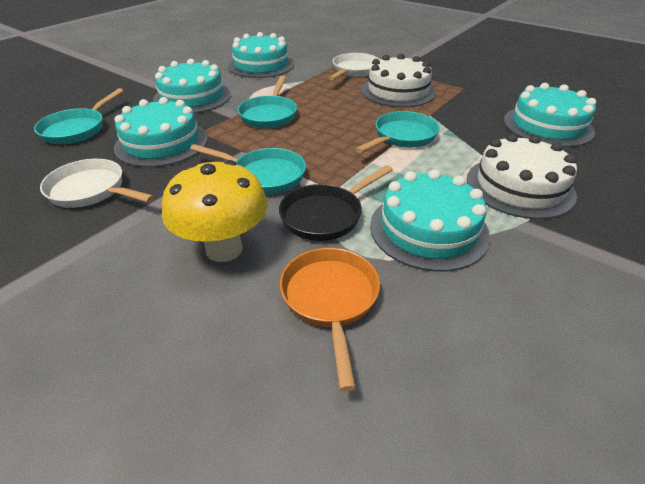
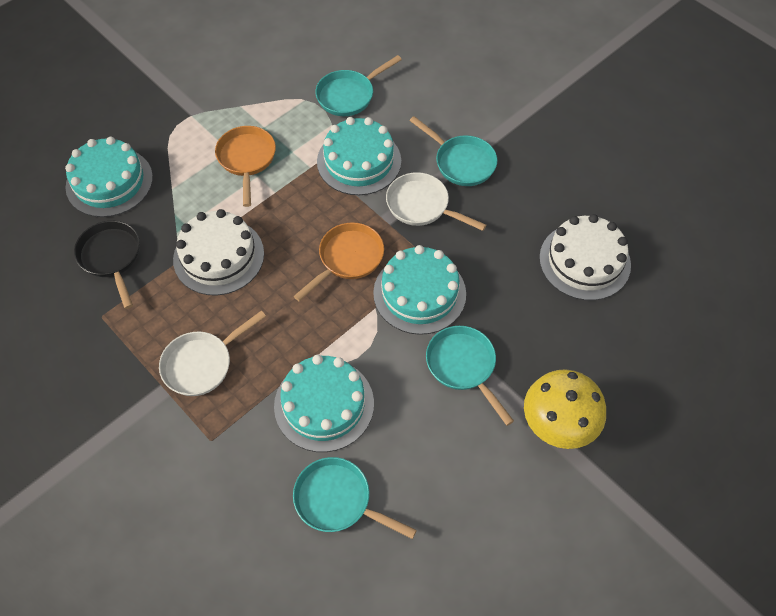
orange pan: 1 -> 2
turquoise cake: 5 -> 4

